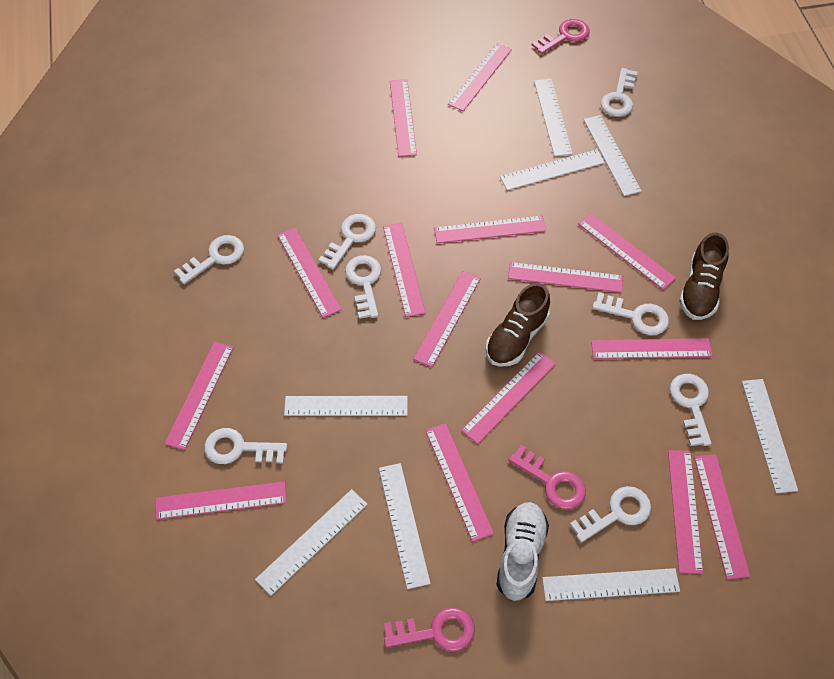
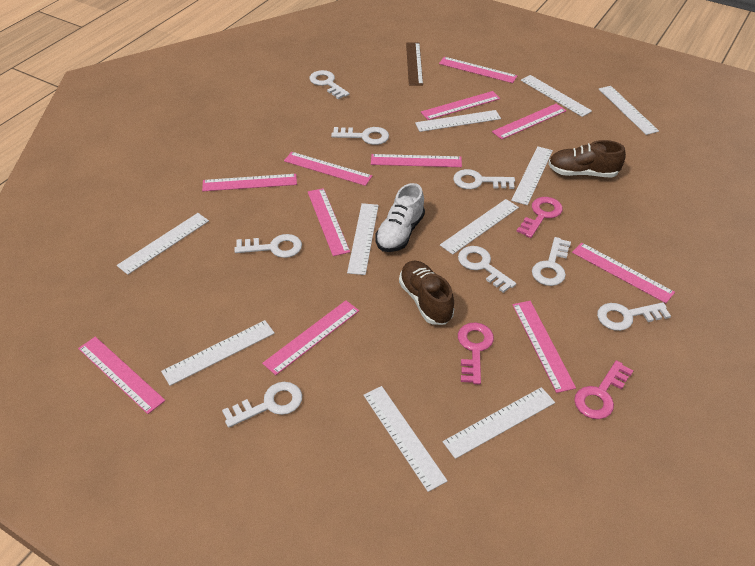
brown ruler: 0 -> 1
pink ruler: 15 -> 11
white ruler: 8 -> 10

